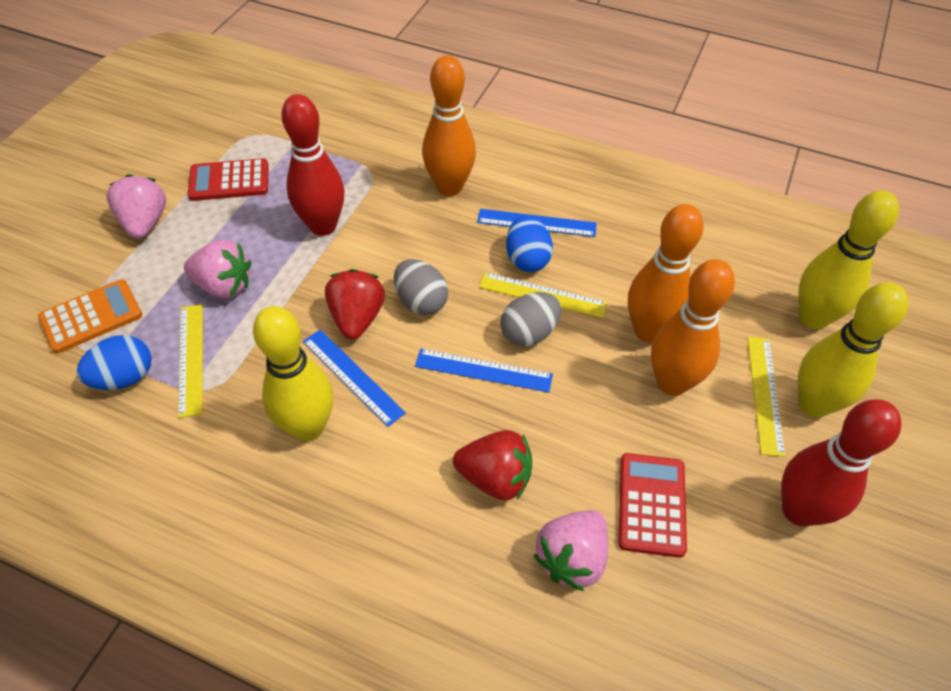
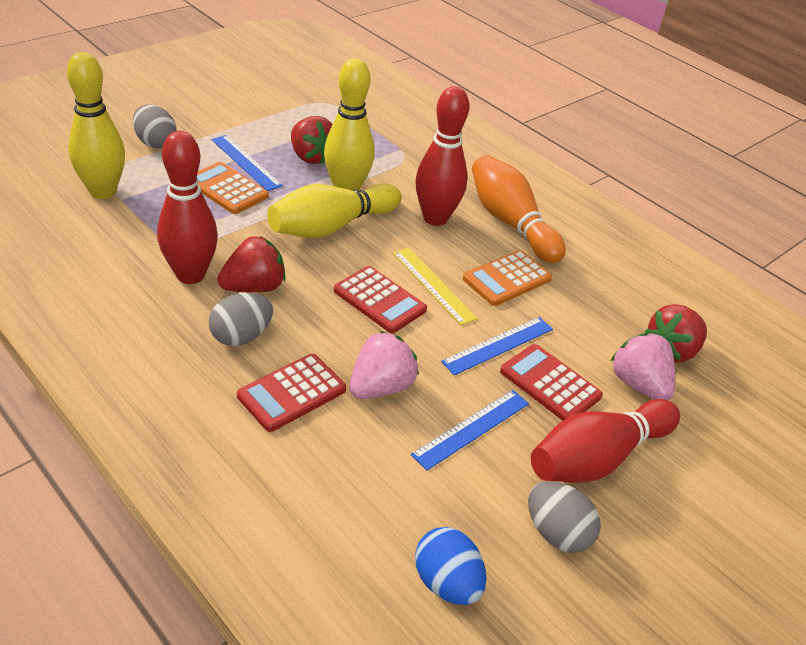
blue egg: 2 -> 1
grey egg: 2 -> 3
orange bowling pin: 3 -> 1
orange calculator: 1 -> 2
pink strawberry: 3 -> 2
red bowling pin: 2 -> 3
red calculator: 2 -> 3
red strawberry: 2 -> 3
yellow ruler: 3 -> 1

